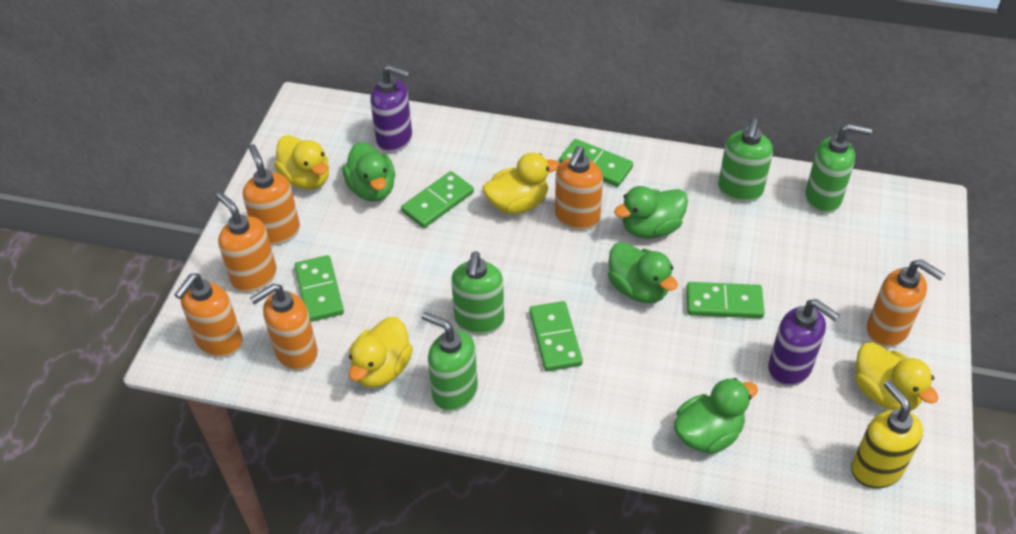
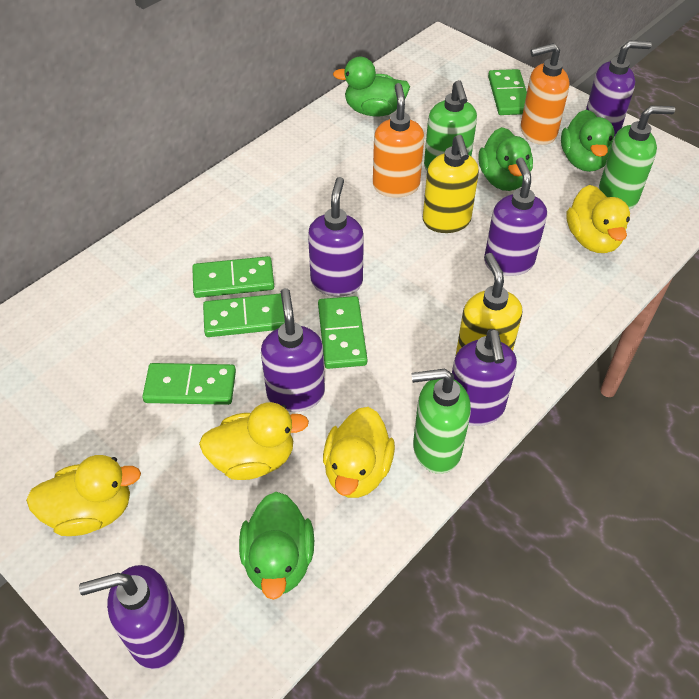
green soap dispenser: 4 -> 3
orange soap dispenser: 6 -> 2
purple soap dispenser: 2 -> 6
yellow soap dispenser: 1 -> 2

